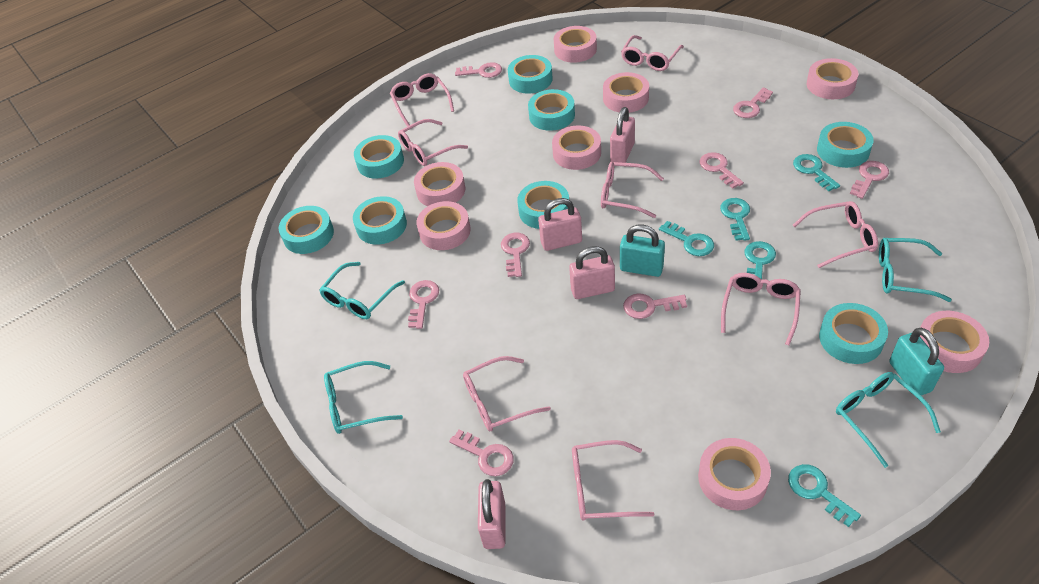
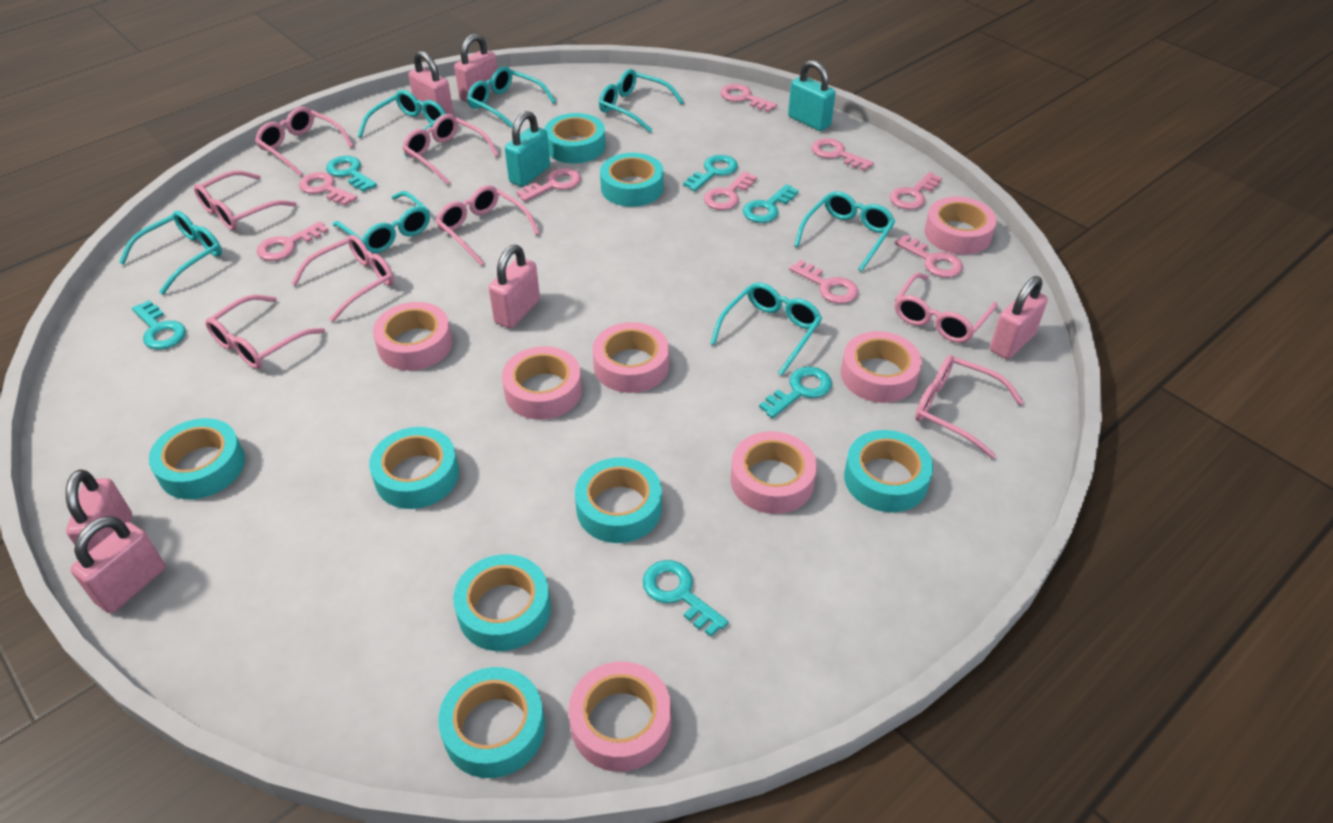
pink key: 8 -> 9
pink padlock: 4 -> 6
pink tape: 8 -> 7
turquoise glasses: 4 -> 7
turquoise key: 5 -> 6

